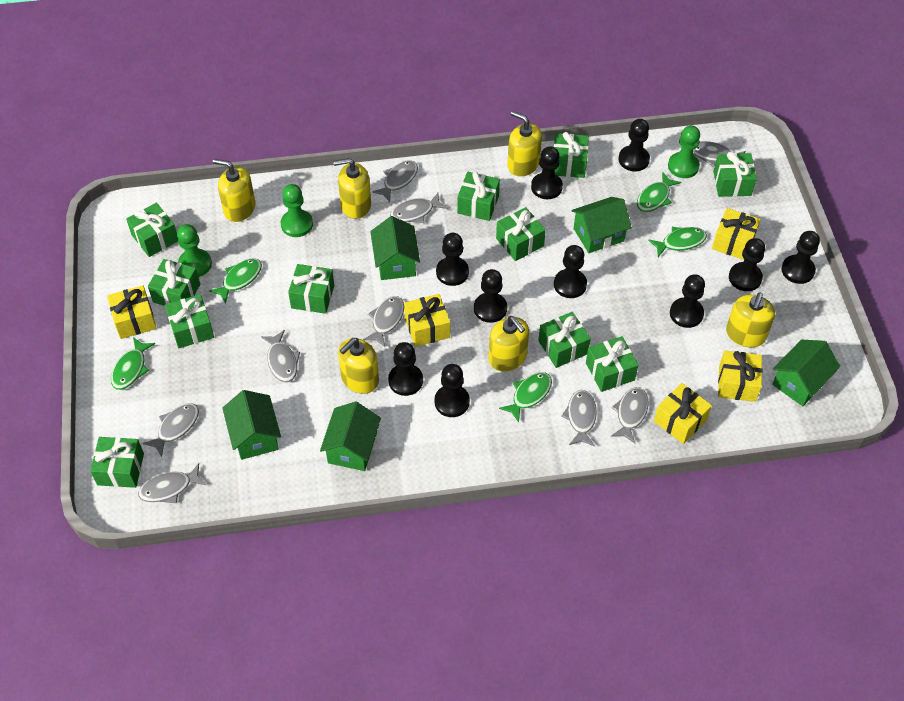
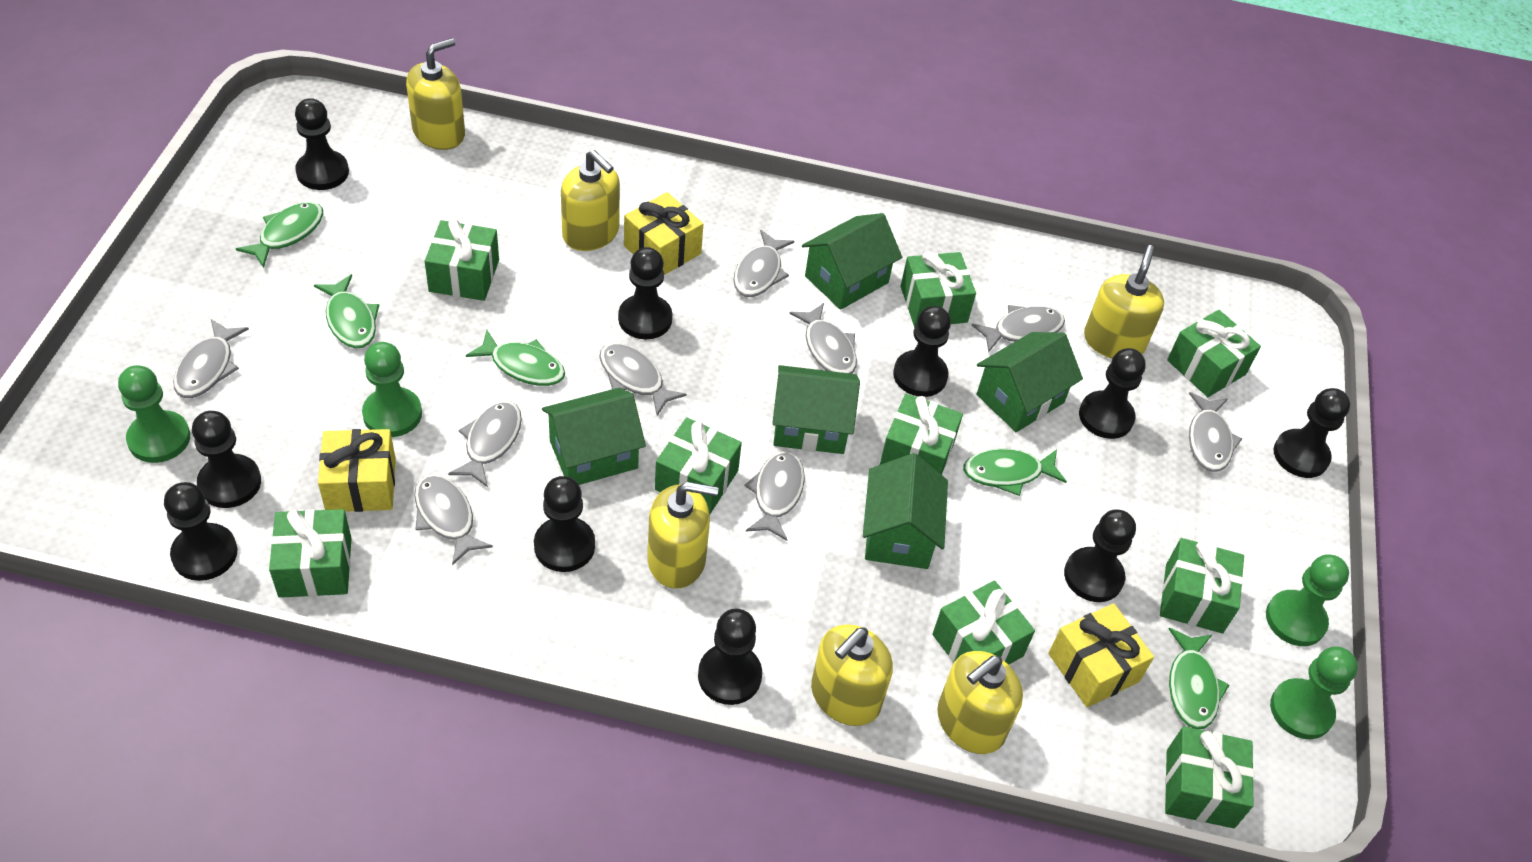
green gift: 11 -> 9
green pawn: 3 -> 4
yellow gift: 5 -> 3

